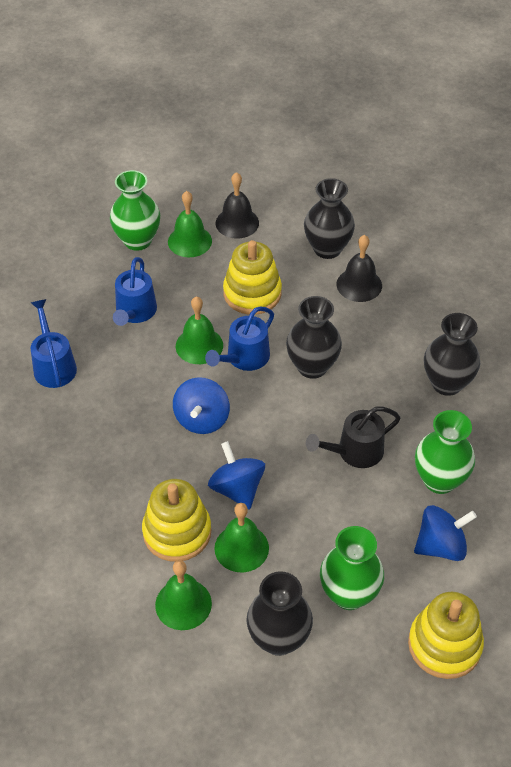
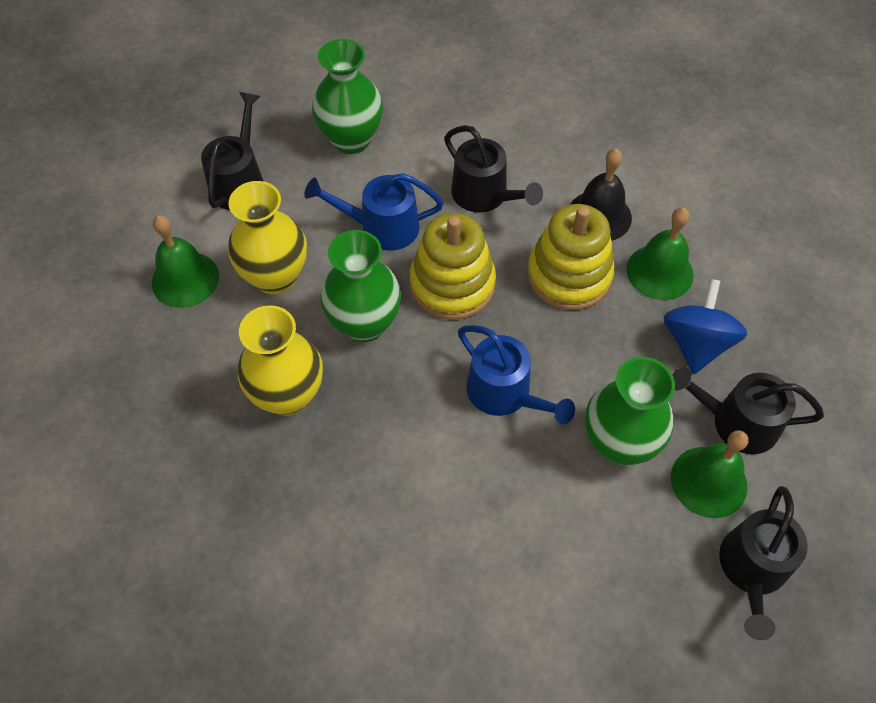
black bell: 2 -> 1
black vase: 4 -> 0
black watering can: 1 -> 4
blue spinning top: 3 -> 1
blue watering can: 3 -> 2
green bell: 4 -> 3
yellow stacking toy: 3 -> 2
yellow vase: 0 -> 2

